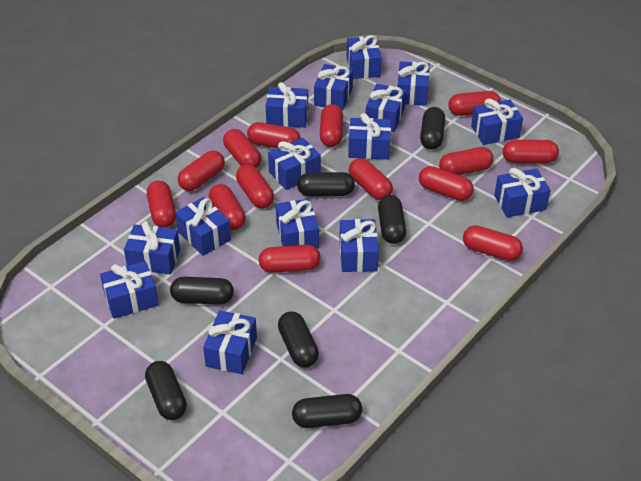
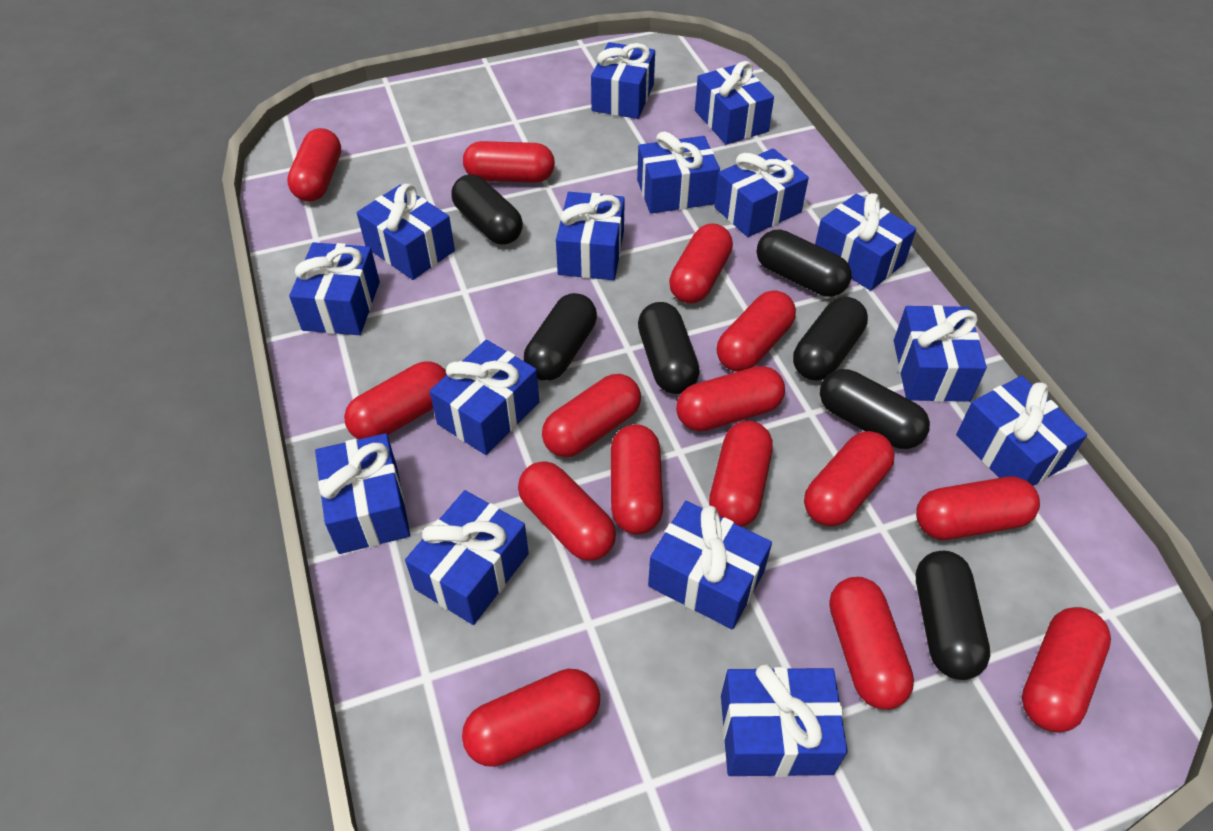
red capsule: 14 -> 15

